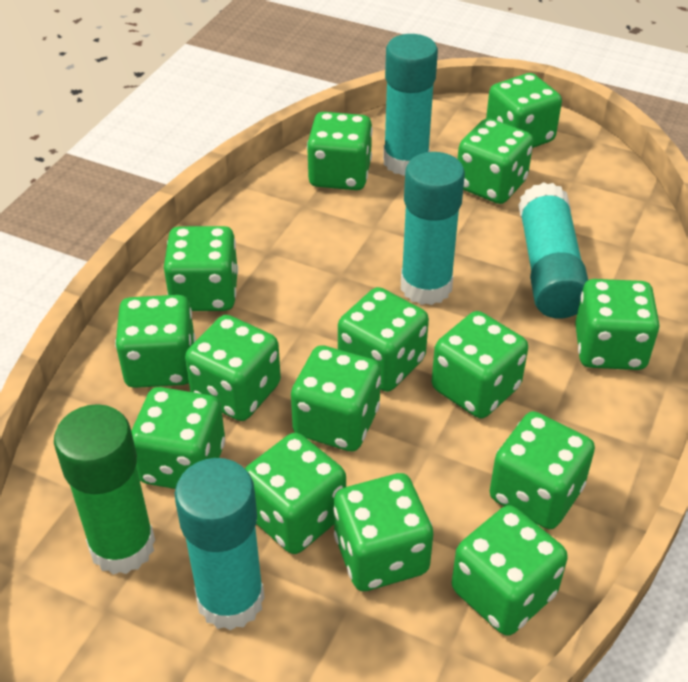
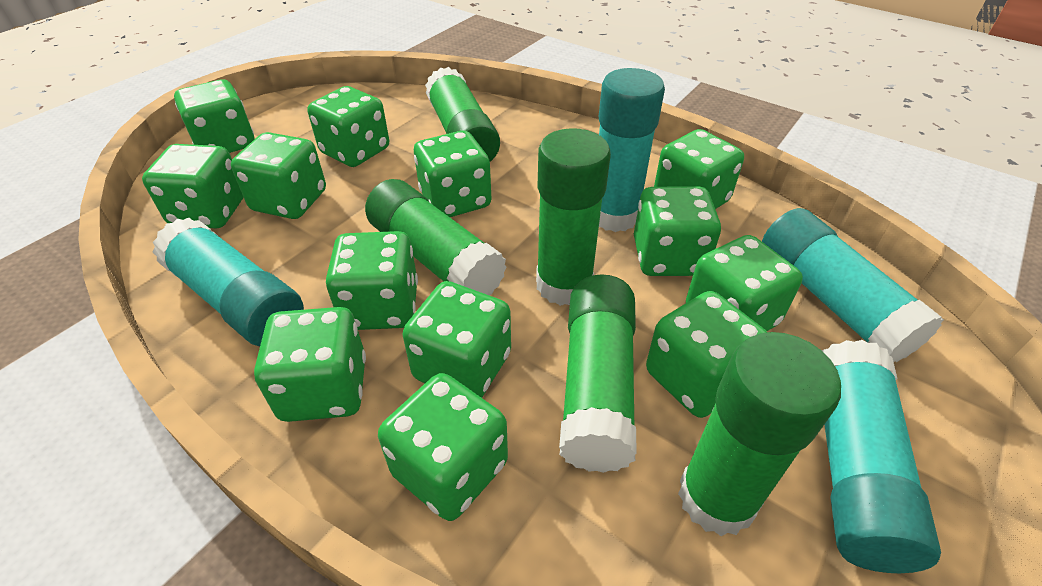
green dice: 15 -> 13
green glue stick: 1 -> 5

